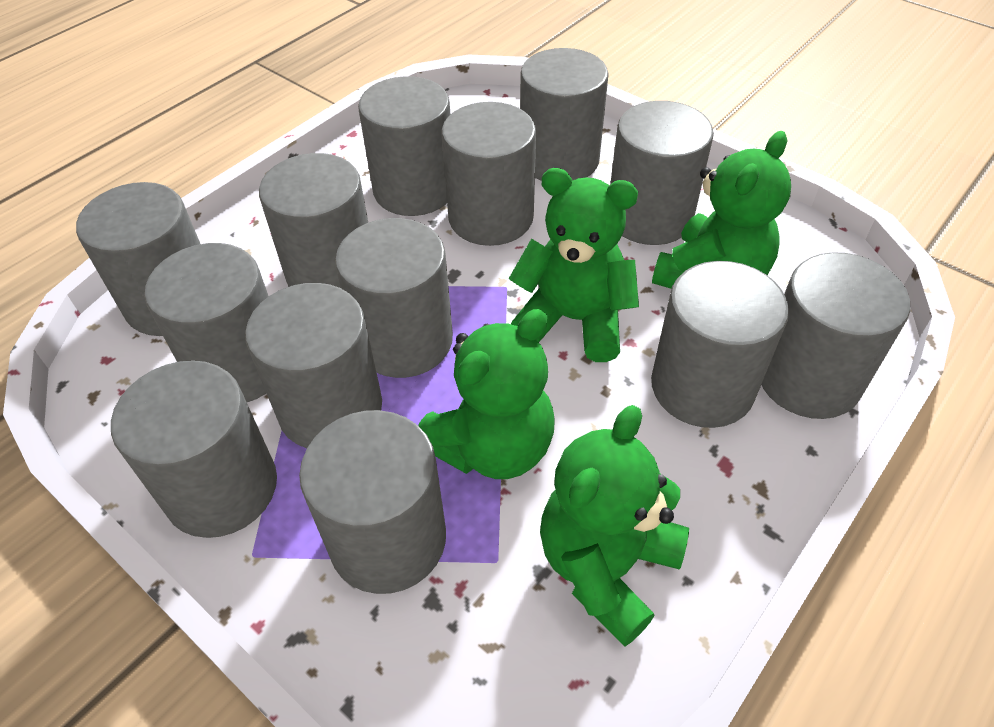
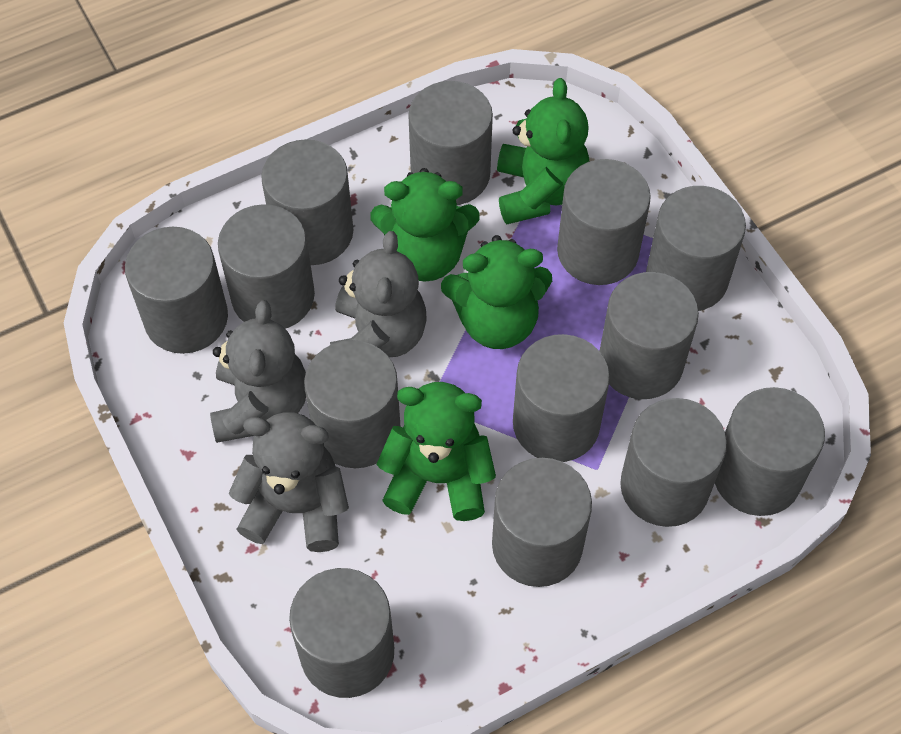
grey teddy bear: 0 -> 3

